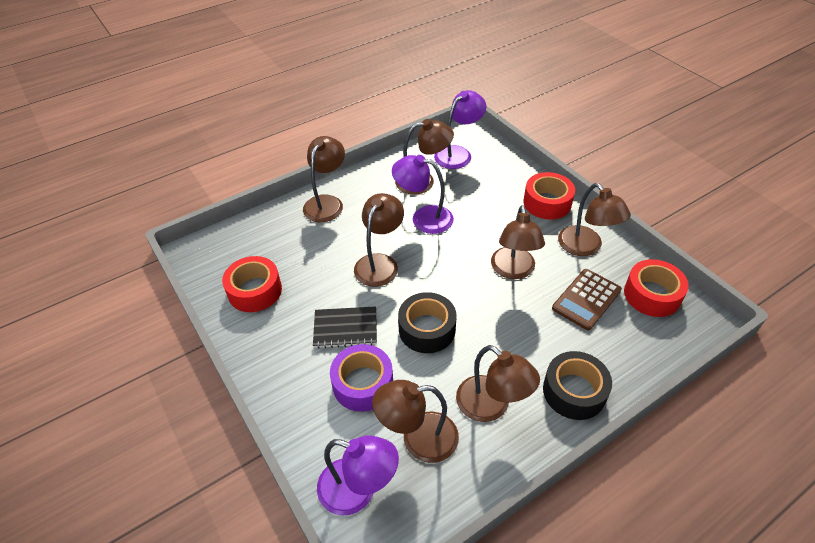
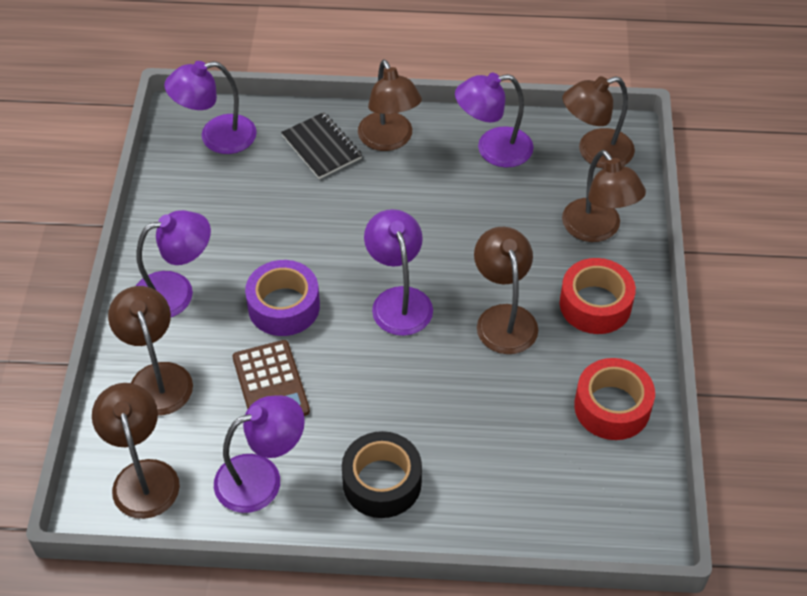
black tape: 2 -> 1
brown lamp: 7 -> 6
purple lamp: 3 -> 5
red tape: 3 -> 2

